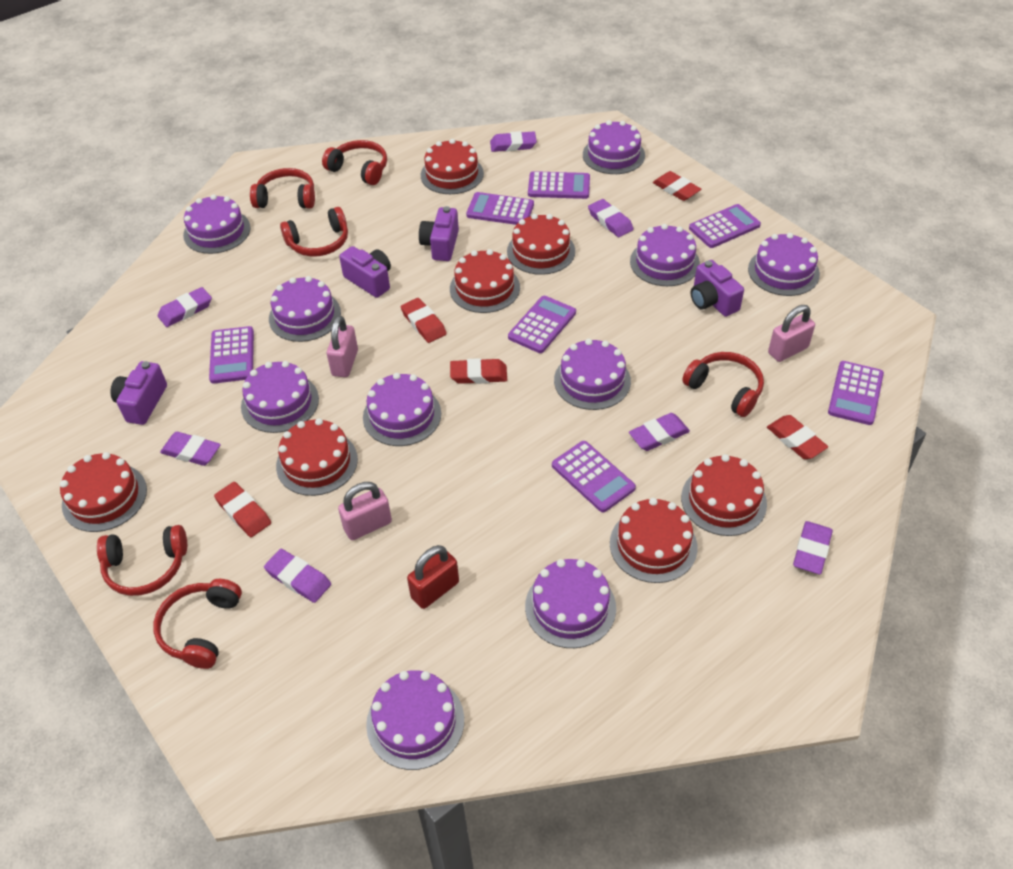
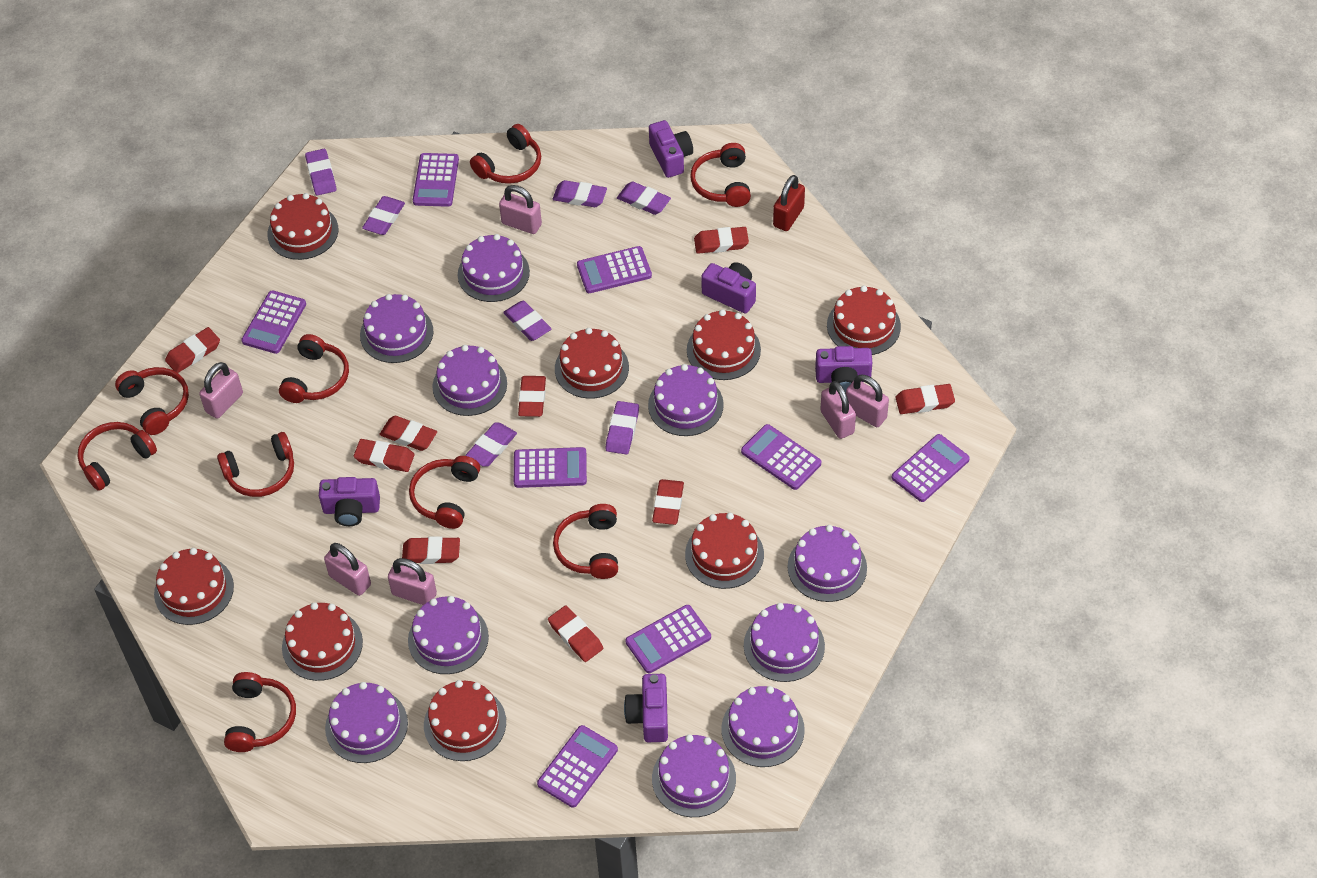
pink padlock: 3 -> 6
purple calculator: 7 -> 8
purple camera: 4 -> 5
red cake: 7 -> 8
red eraser: 5 -> 9
red headphones: 6 -> 9

